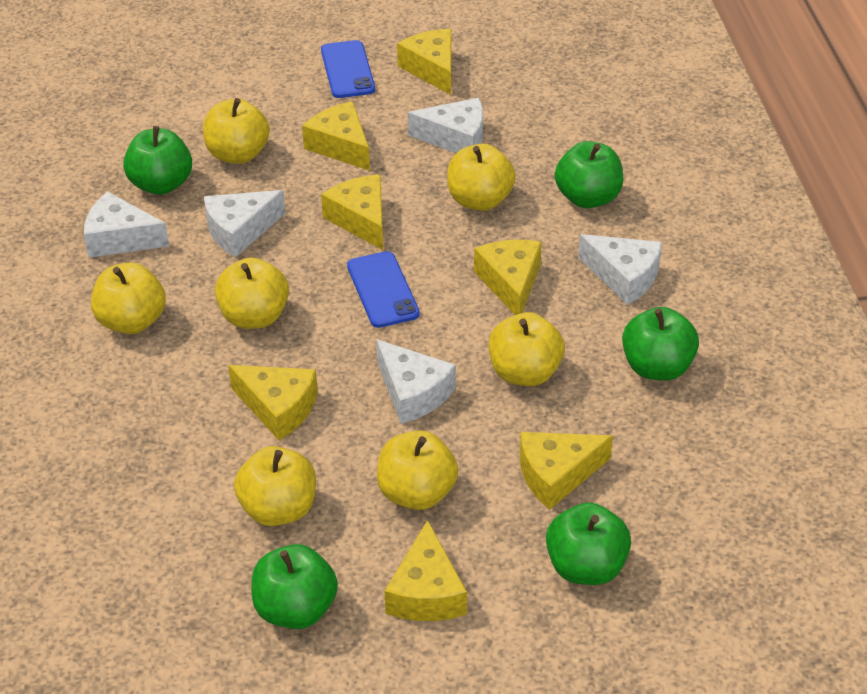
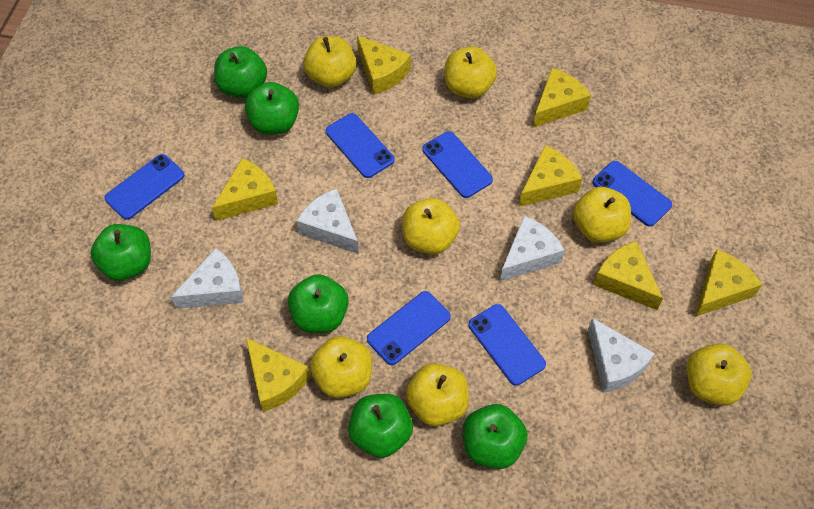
blue phone: 2 -> 6
green apple: 5 -> 6
white cheese: 5 -> 4

